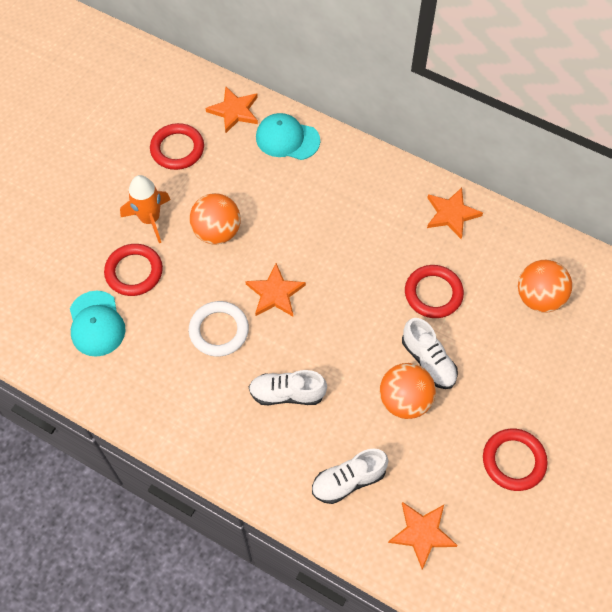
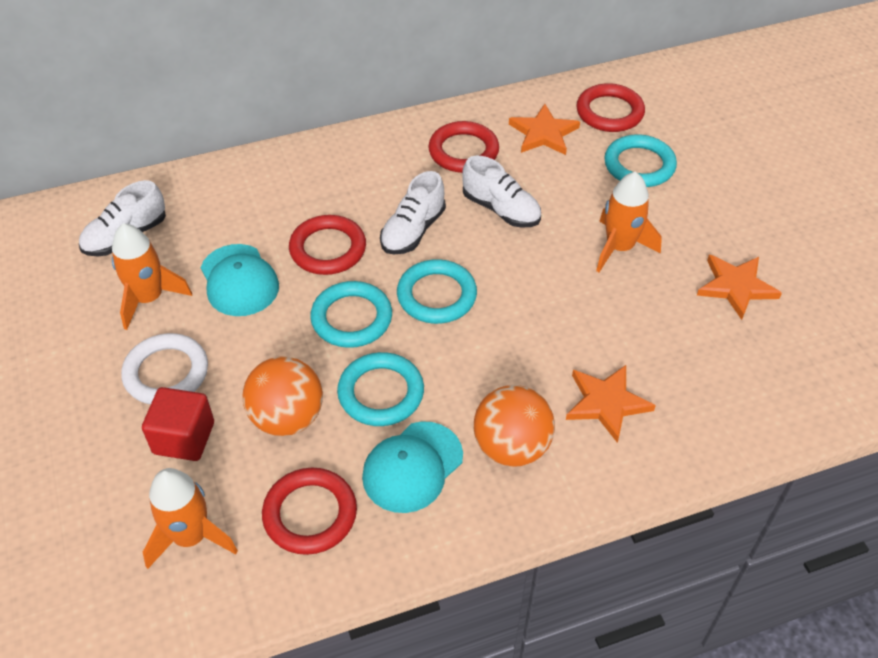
orange ball: 3 -> 2
orange rocket: 1 -> 3
orange star: 4 -> 3
red cube: 0 -> 1
turquoise ring: 0 -> 4

